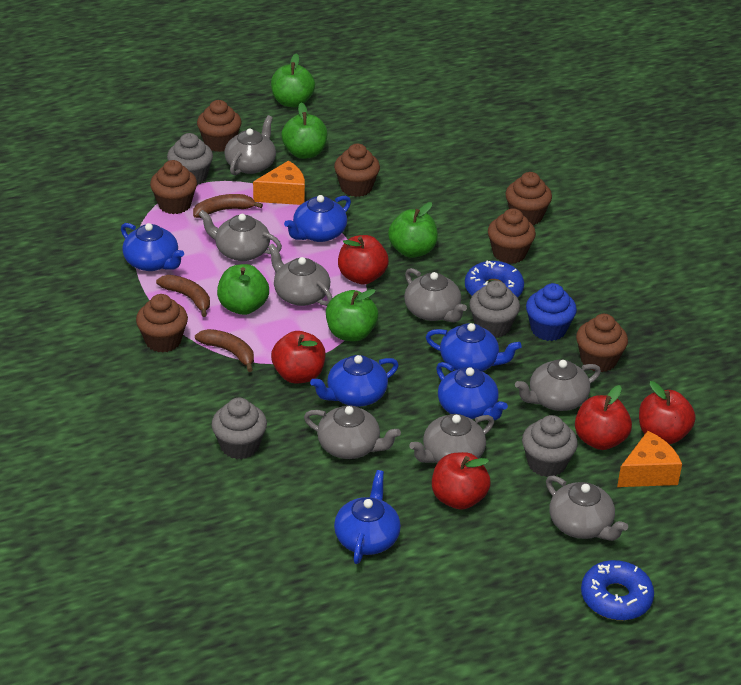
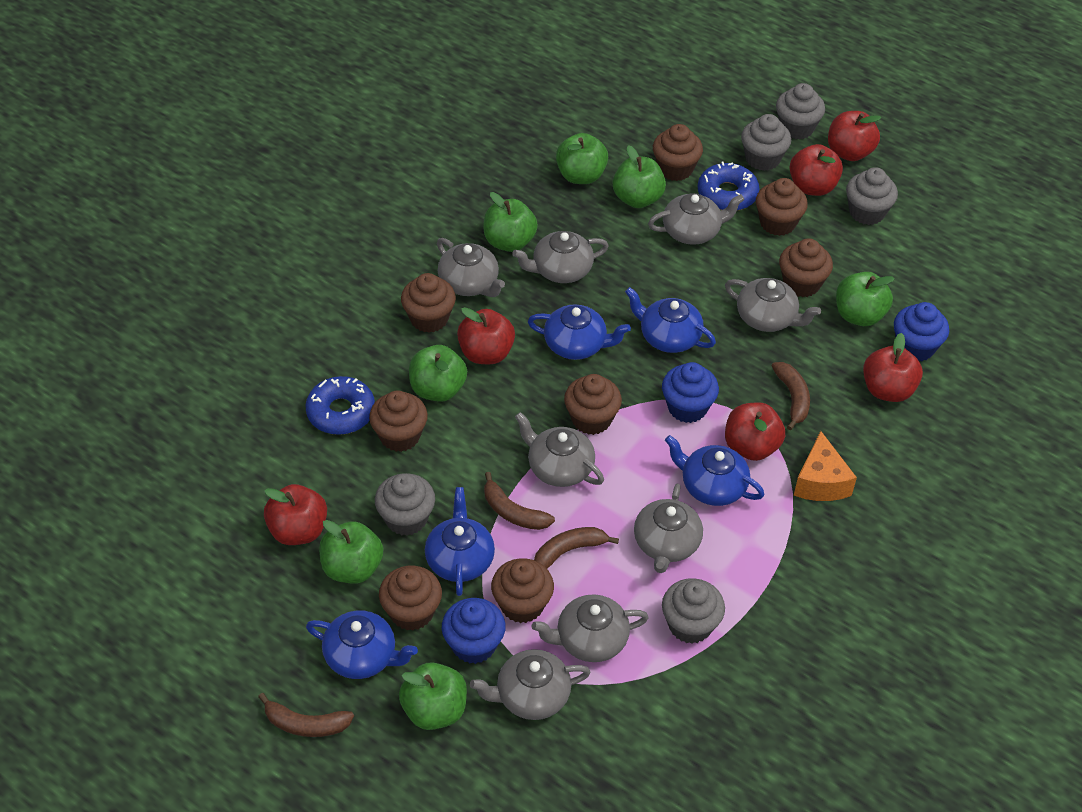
blue cupcake: 1 -> 3
blue teapot: 6 -> 5
brown banana: 3 -> 4
brown cupcake: 7 -> 8
green apple: 5 -> 7
grey cupcake: 4 -> 5
orange cheese: 2 -> 1
red apple: 5 -> 6

